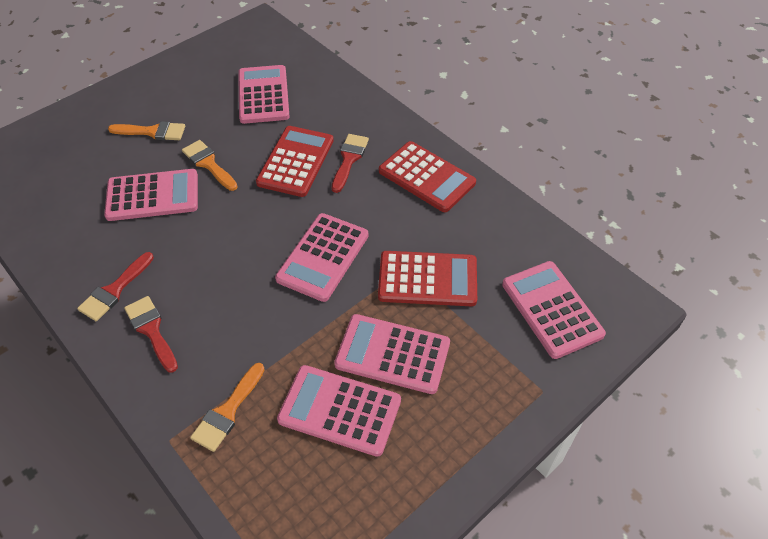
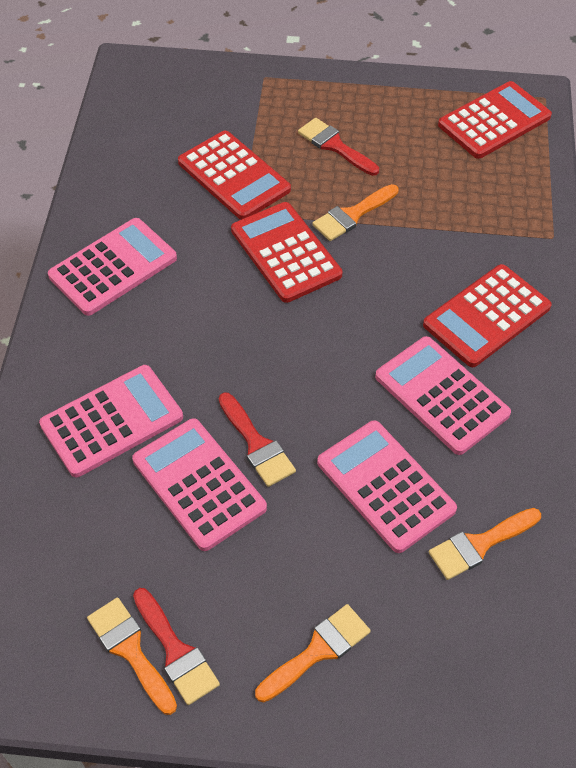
orange brush: 3 -> 4
pink calculator: 6 -> 5
red calculator: 3 -> 4

